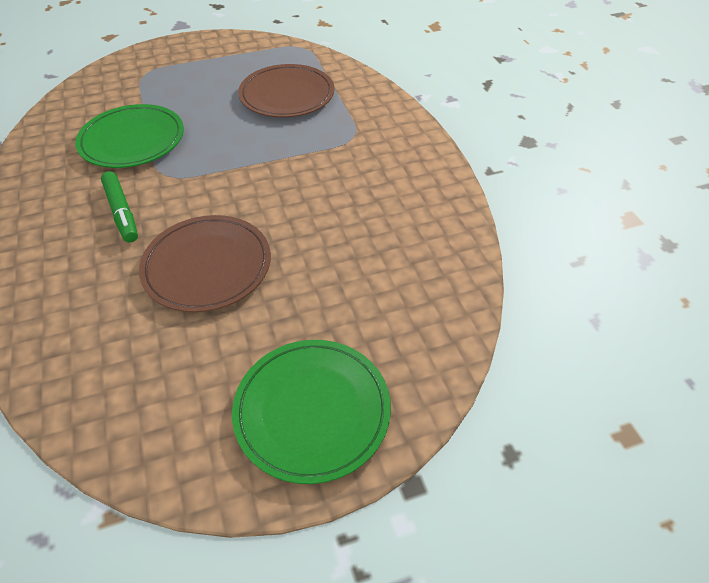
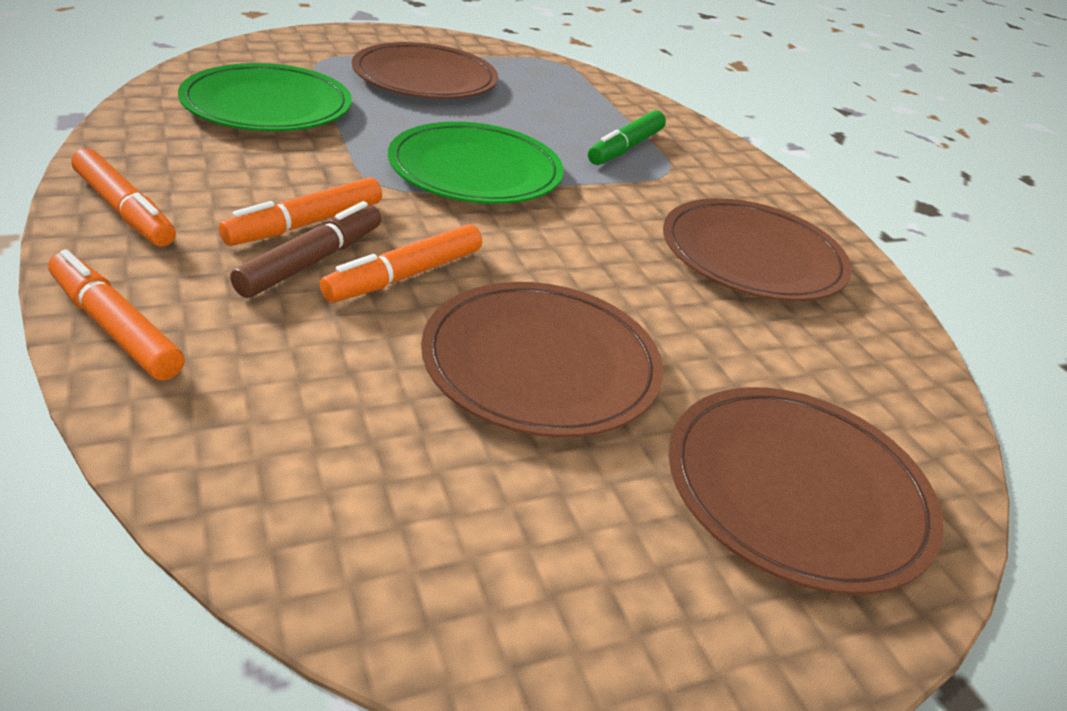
brown marker: 0 -> 1
brown plate: 2 -> 4
orange marker: 0 -> 4

